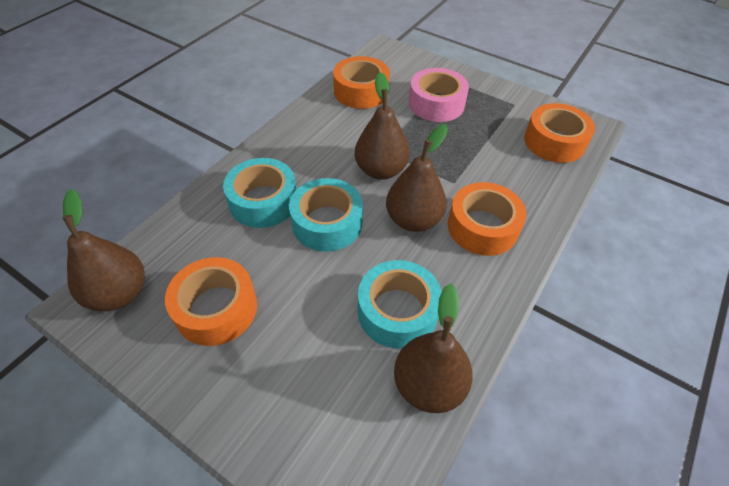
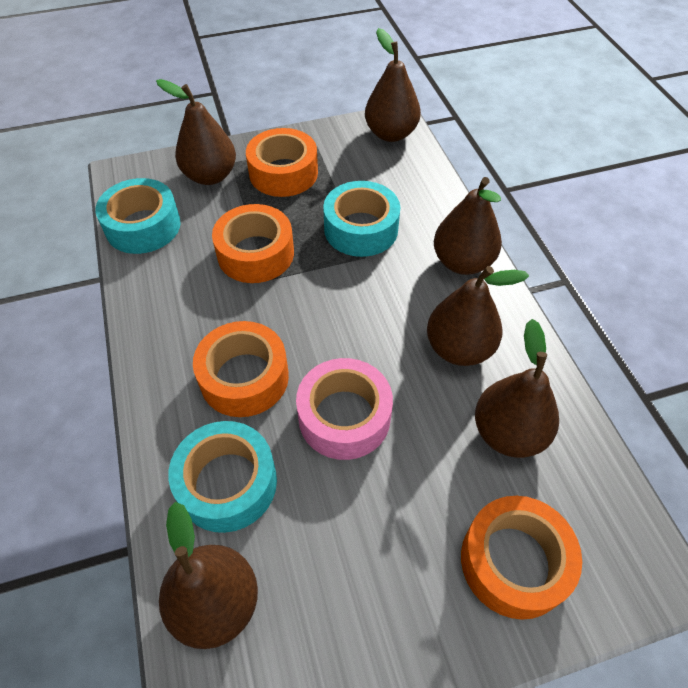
brown pear: 4 -> 6

